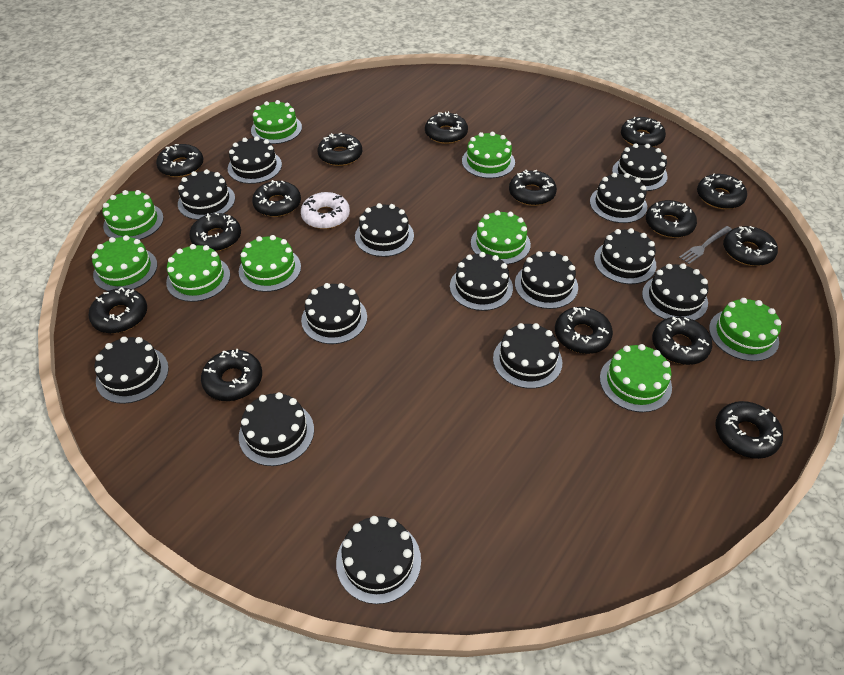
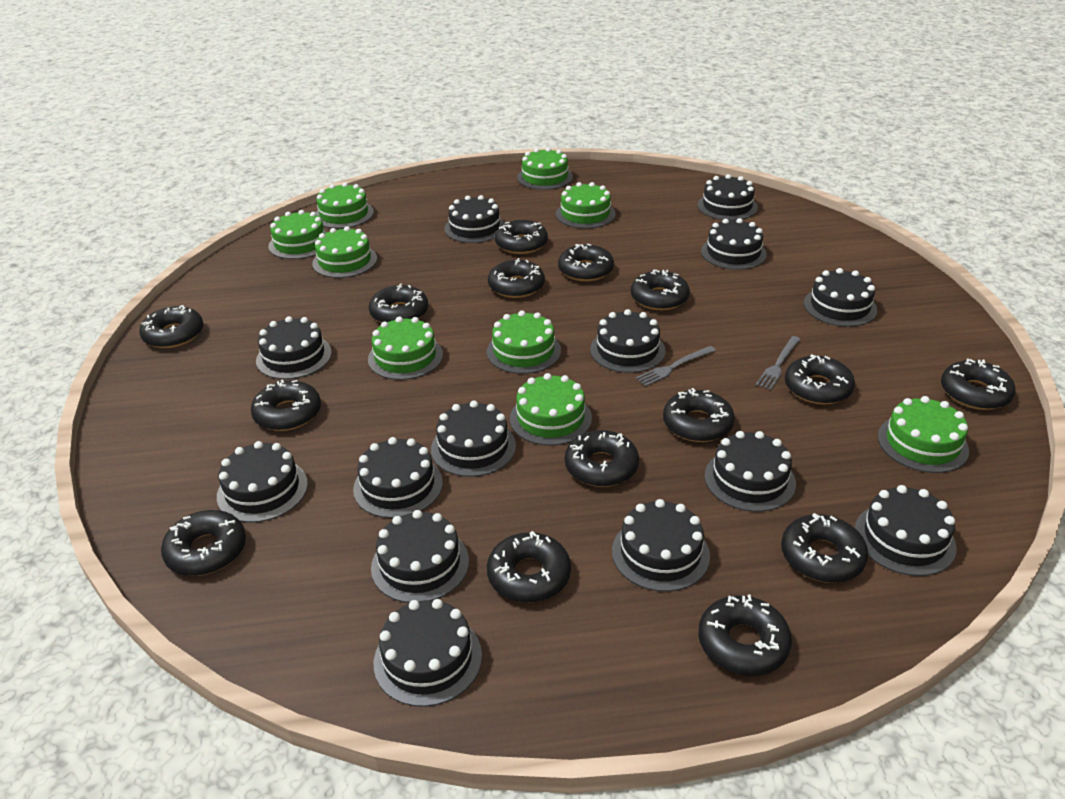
grey fork: 1 -> 2
white donut: 1 -> 0

